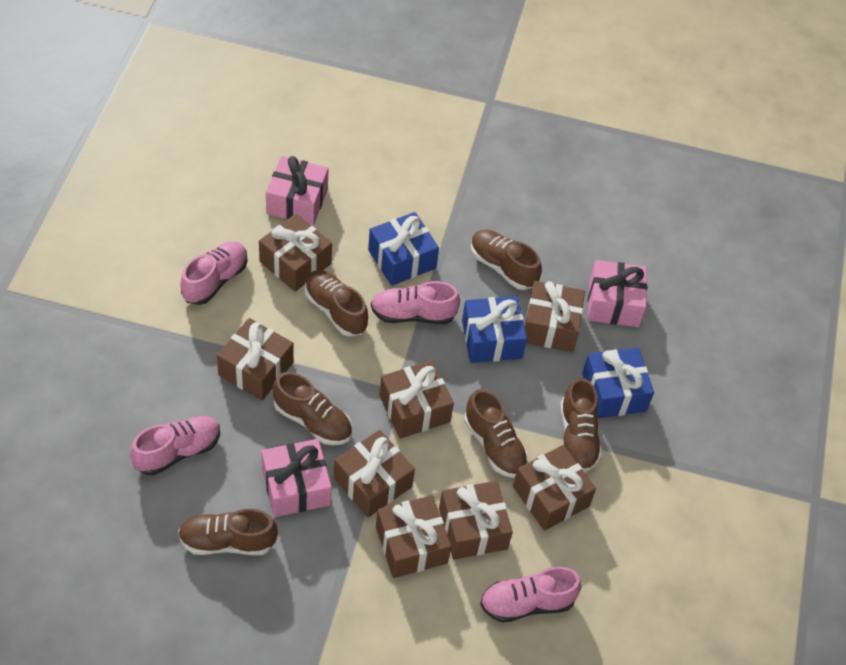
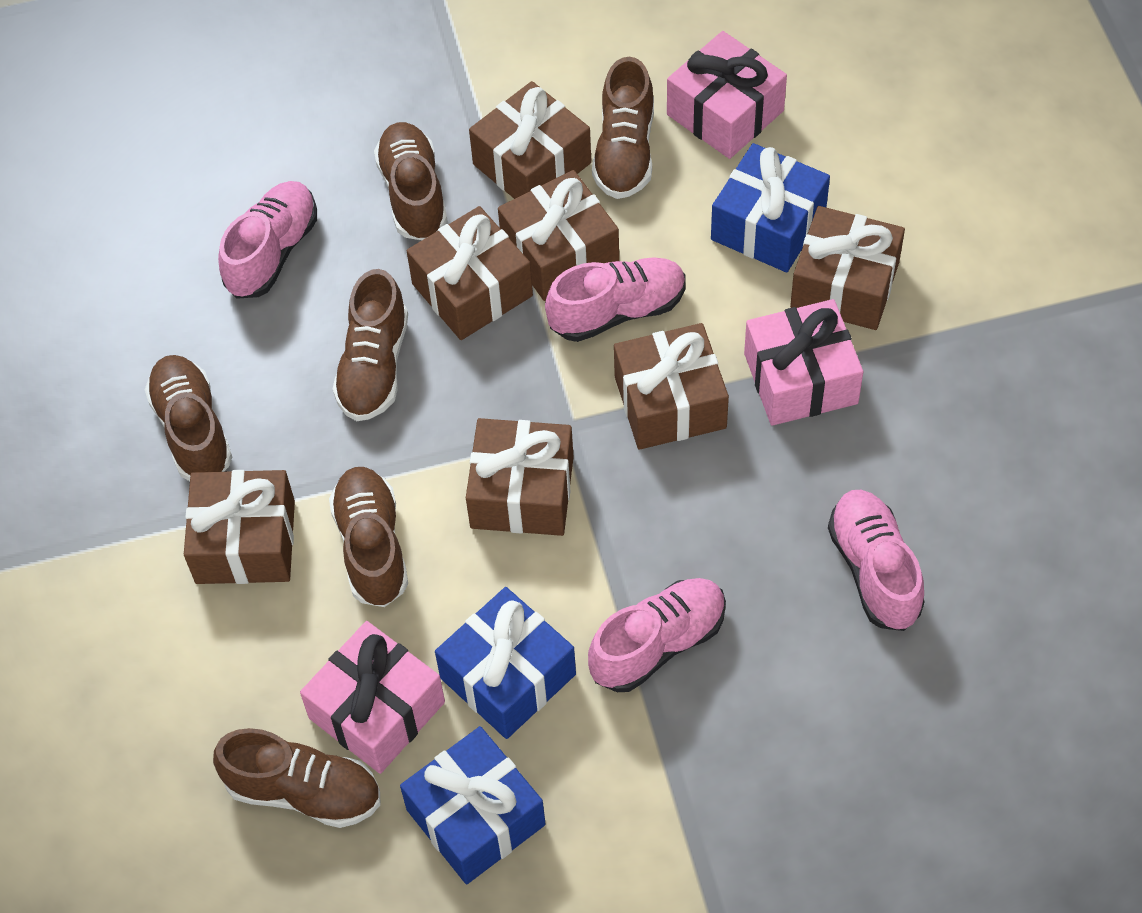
brown gift: 8 -> 7

